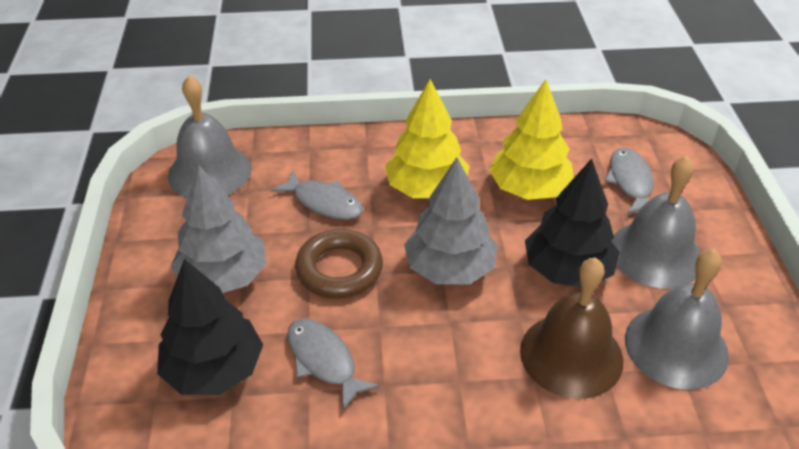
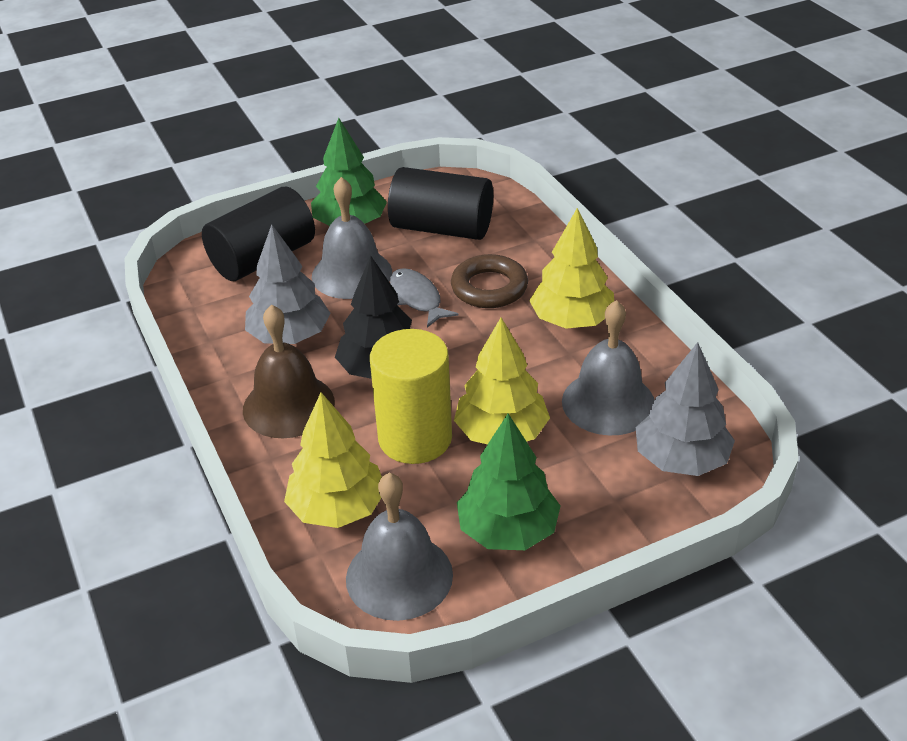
black cylinder: 0 -> 2
black tree: 2 -> 1
green tree: 0 -> 2
grey fish: 3 -> 1
yellow cylinder: 0 -> 1
yellow tree: 2 -> 3

